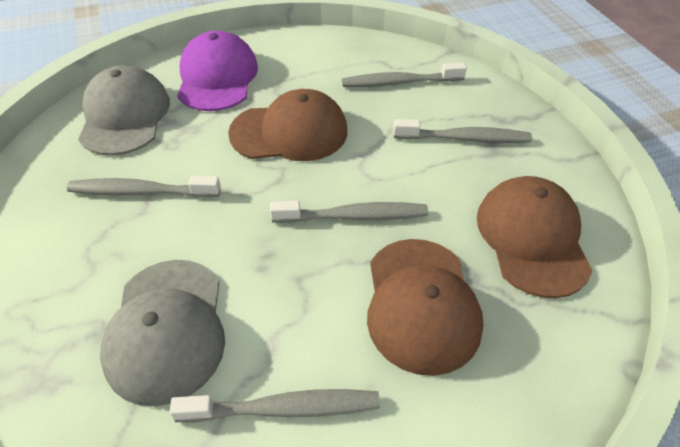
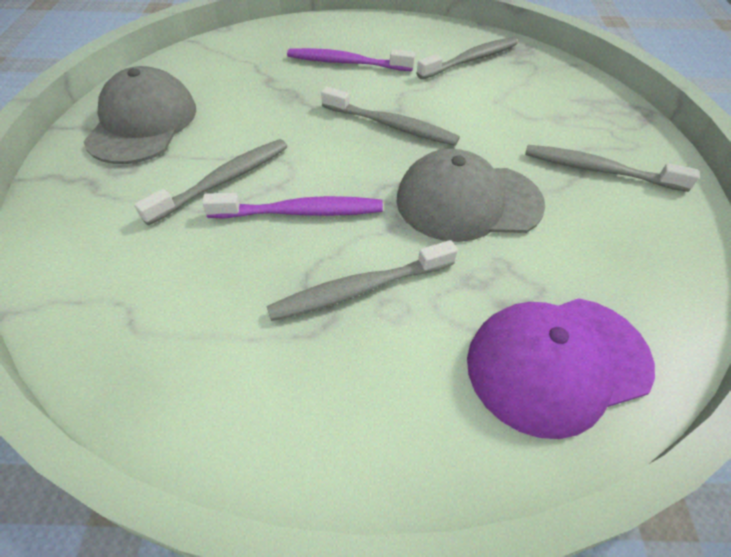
brown cap: 3 -> 0
purple toothbrush: 0 -> 2

